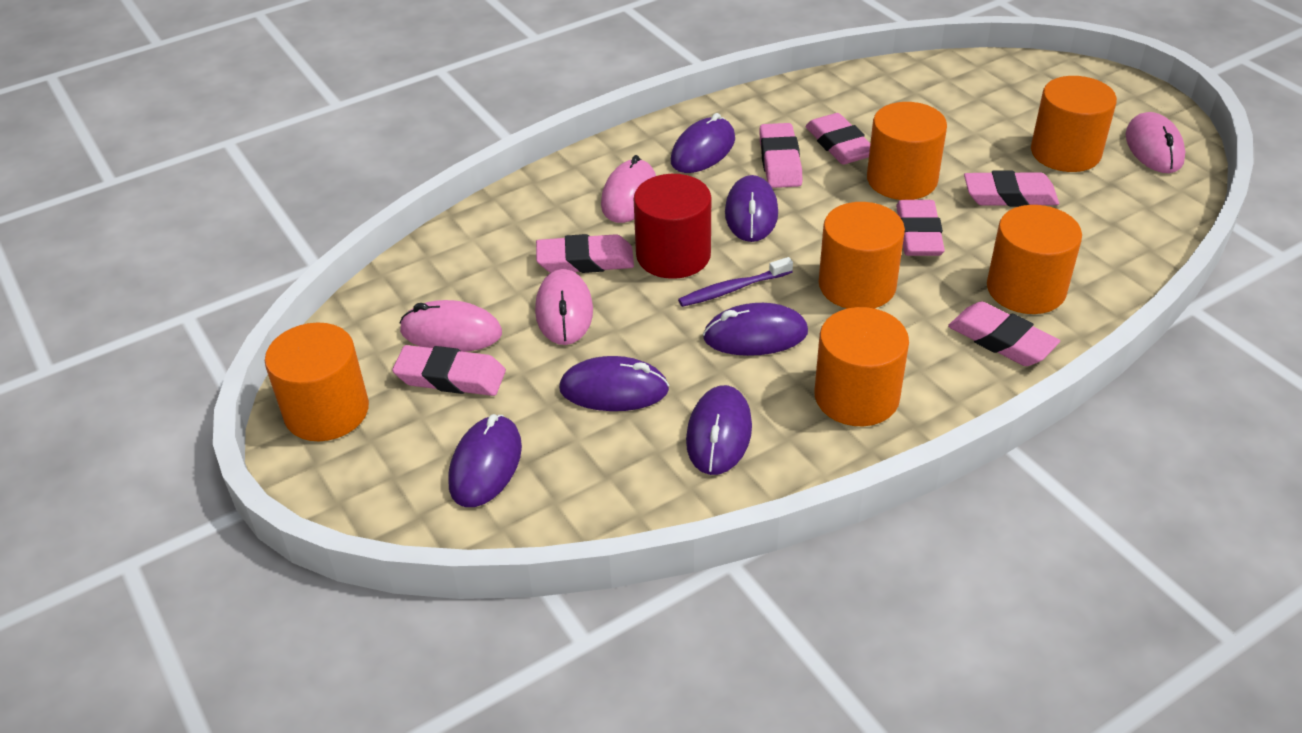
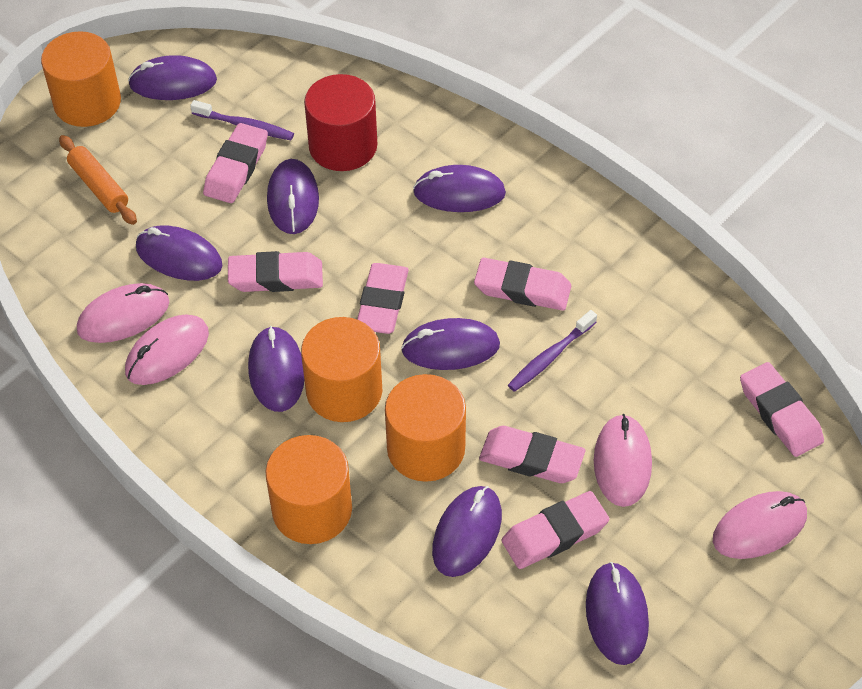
orange cylinder: 6 -> 4
orange rolling pin: 0 -> 1
purple mouse: 6 -> 8
purple toothbrush: 1 -> 2

